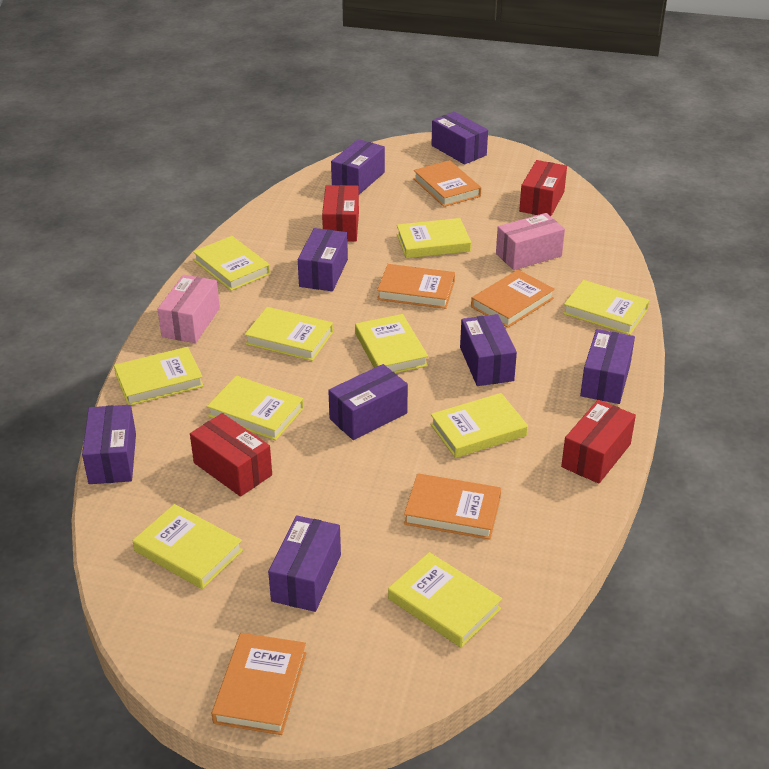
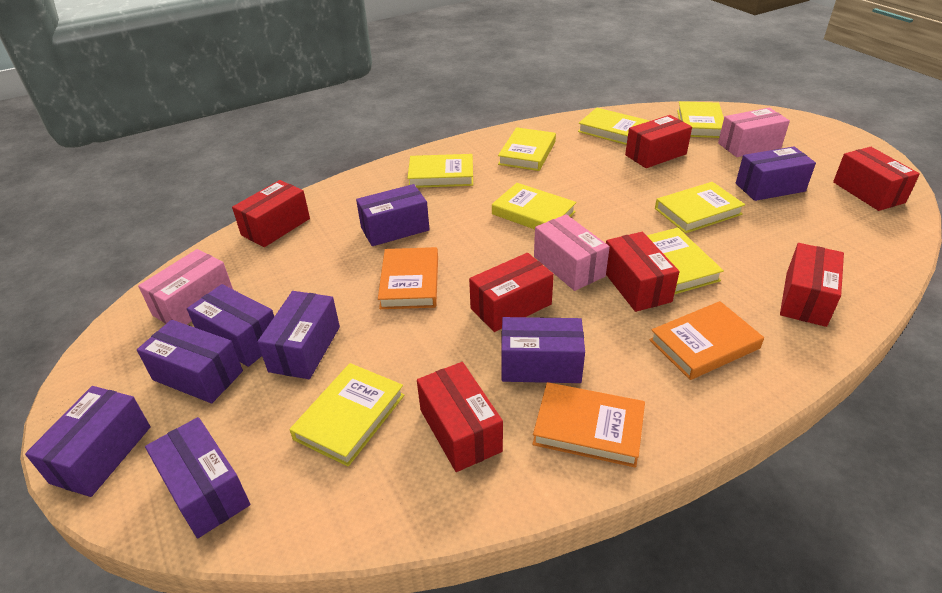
orange book: 5 -> 3
pink box: 2 -> 3
red box: 4 -> 7
yellow book: 10 -> 8

